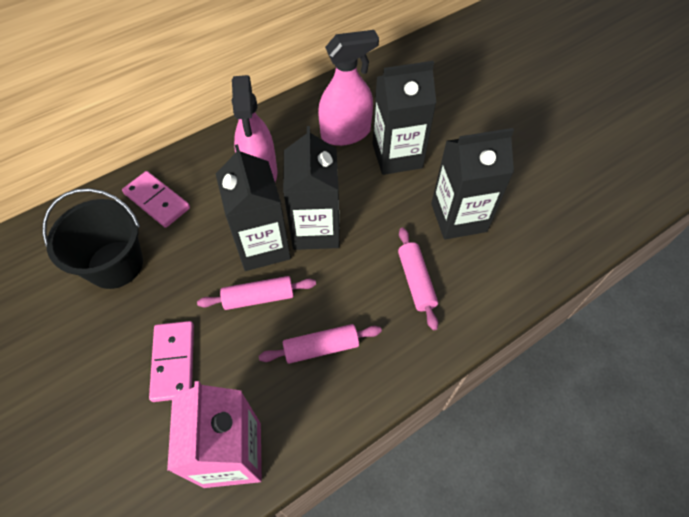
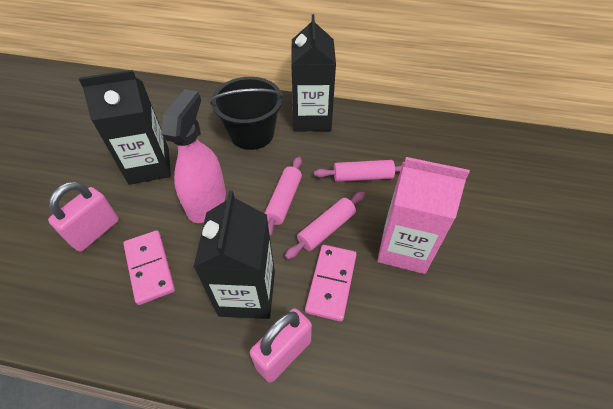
black carton: 4 -> 3
pink padlock: 0 -> 2
pink spray bottle: 2 -> 1

